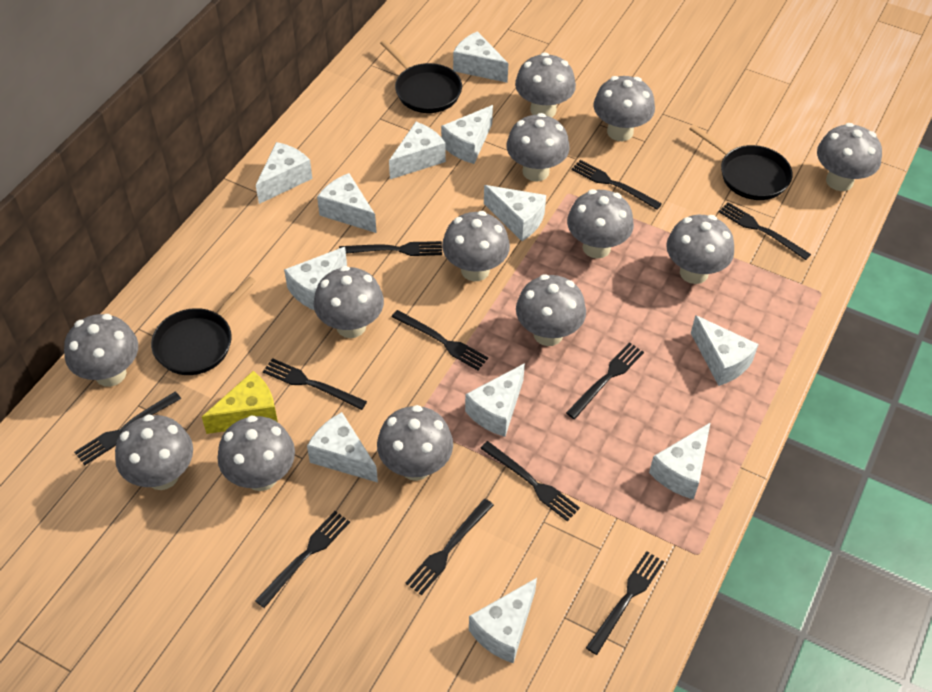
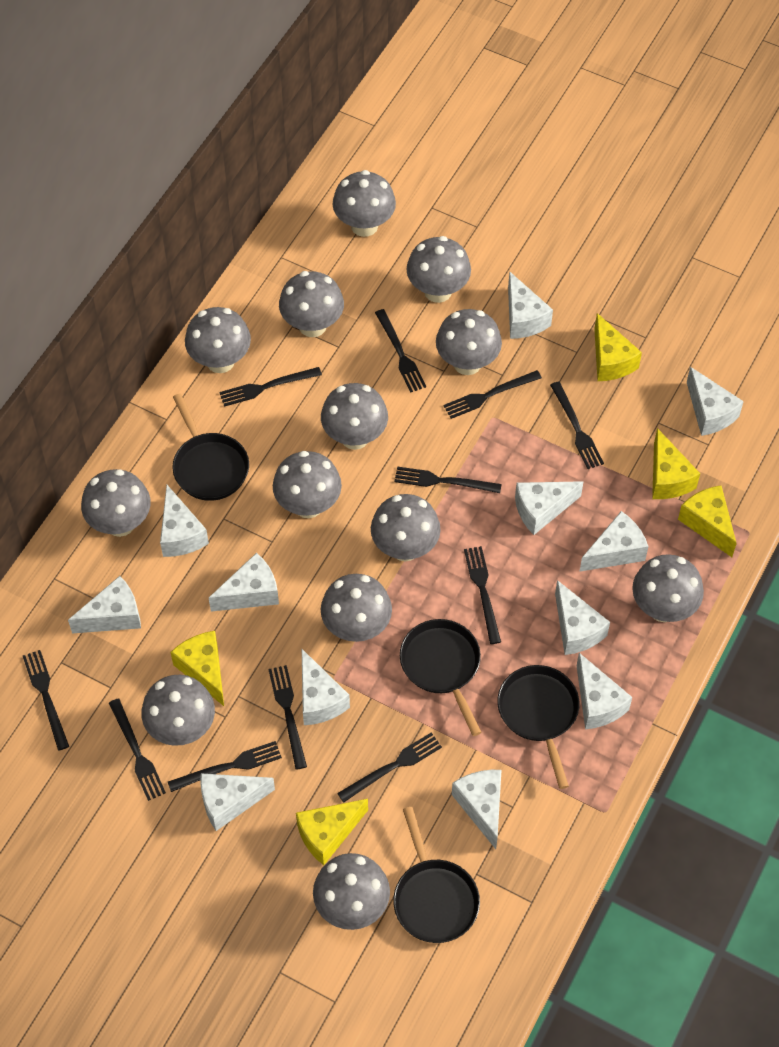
black pan: 3 -> 4
yellow cheese: 1 -> 5

